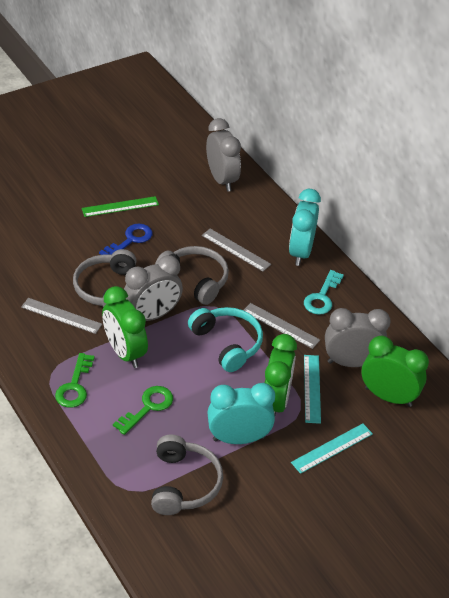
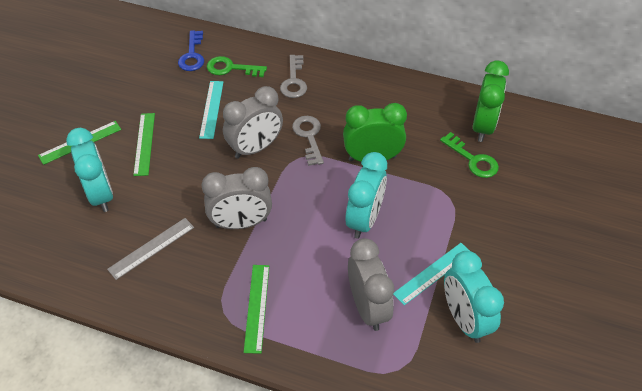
green clock: 3 -> 2
green ruler: 1 -> 3
grey headphones: 3 -> 0
grey key: 0 -> 2
grey ruler: 3 -> 1
turquoise clock: 2 -> 3
turquoise headphones: 1 -> 0
turquoise key: 1 -> 0

